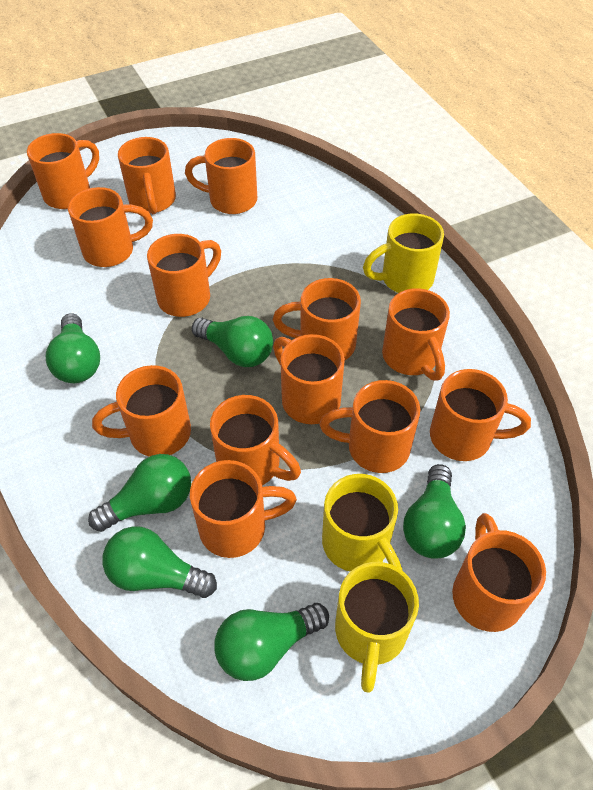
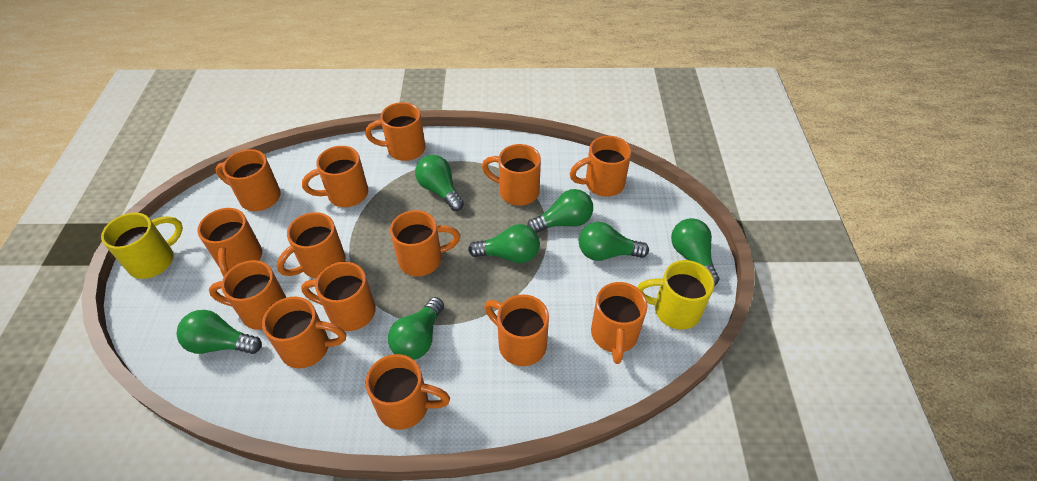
green light bulb: 6 -> 7
yellow mug: 3 -> 2

